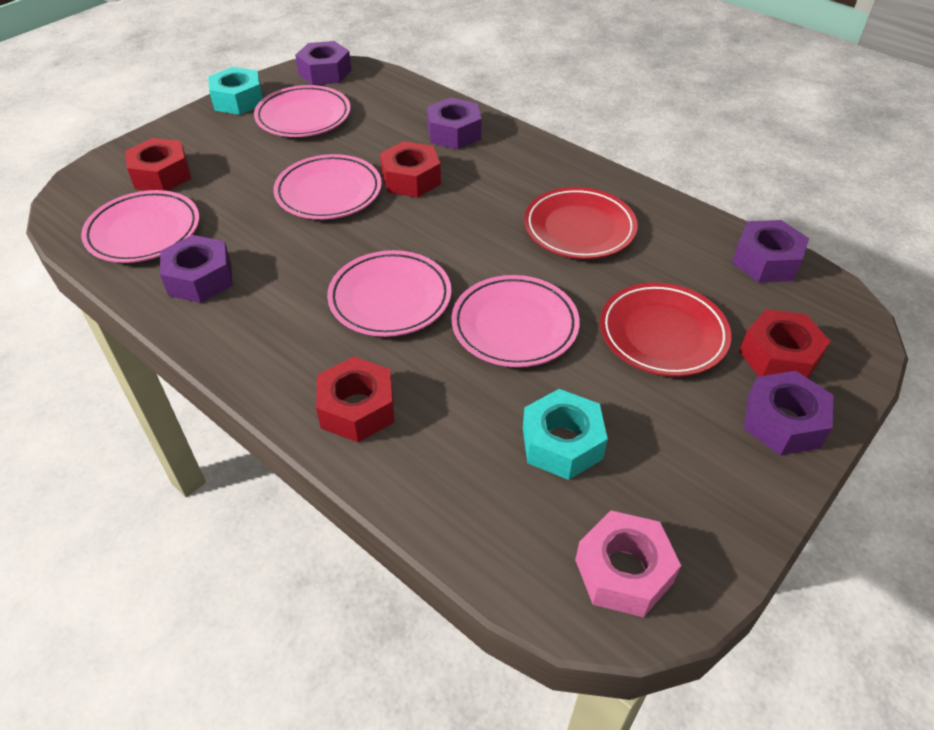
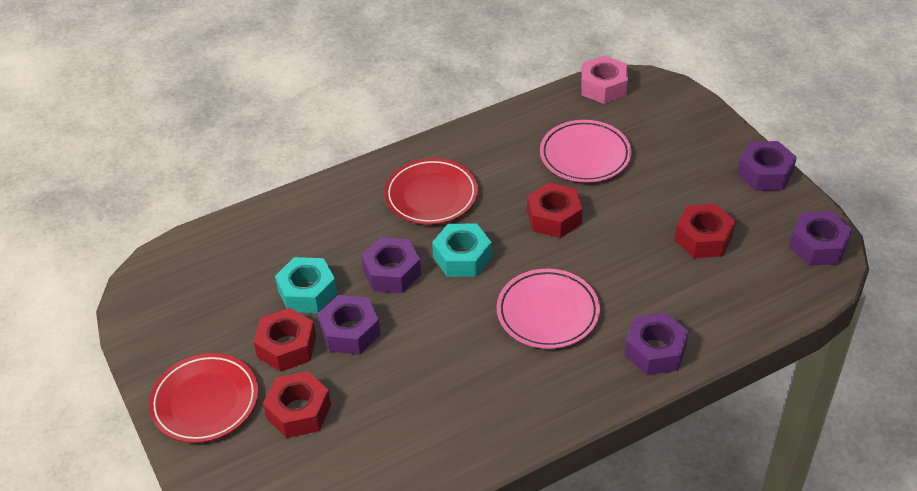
pink plate: 5 -> 2

